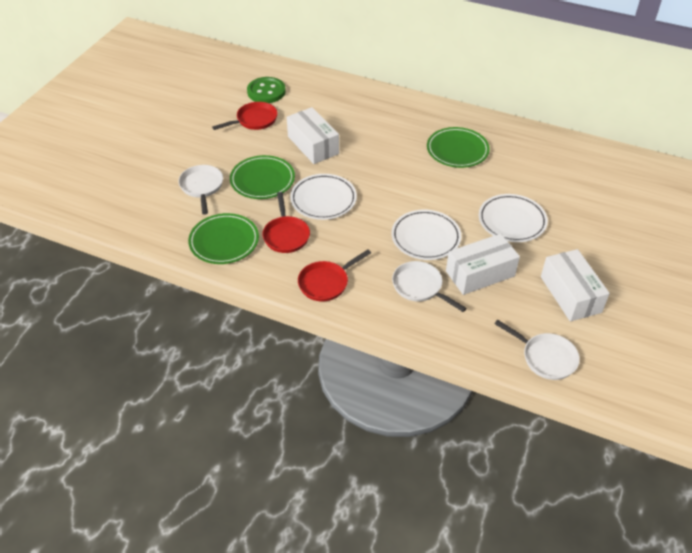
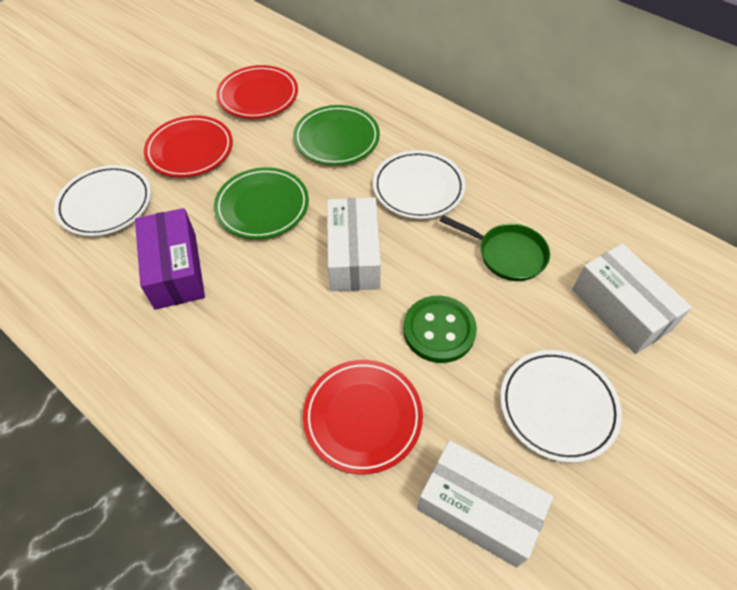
green pan: 0 -> 1
green plate: 3 -> 2
purple box: 0 -> 1
red pan: 3 -> 0
red plate: 0 -> 3
white pan: 3 -> 0

